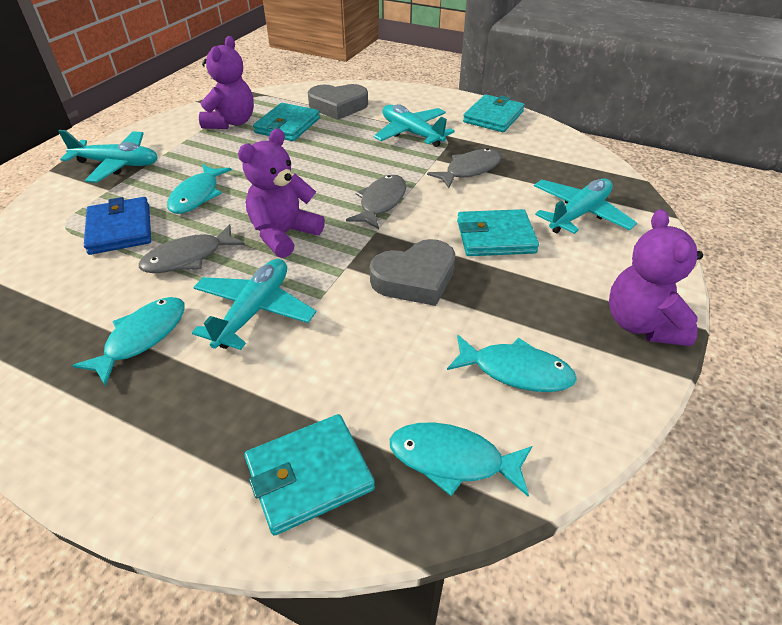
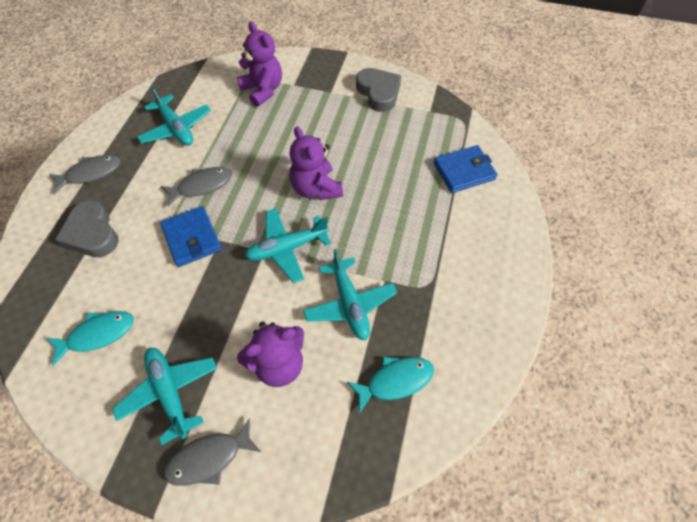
blue wallet: 1 -> 2
turquoise fish: 4 -> 2
turquoise wallet: 4 -> 0

